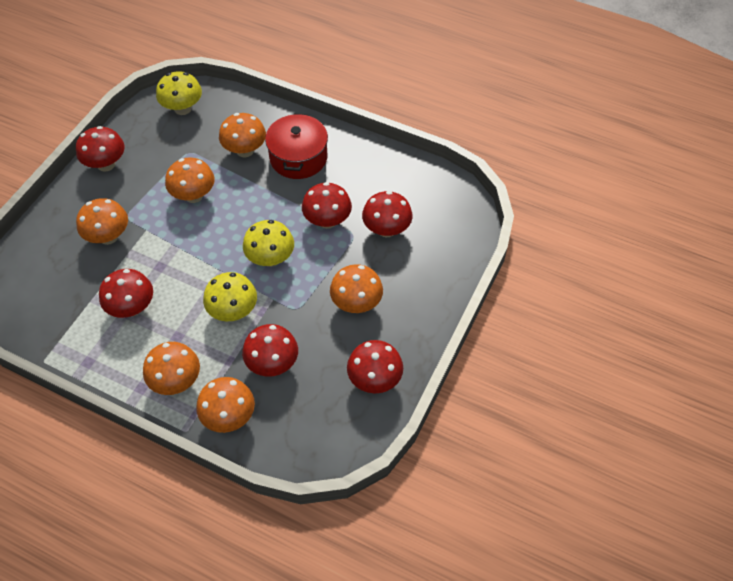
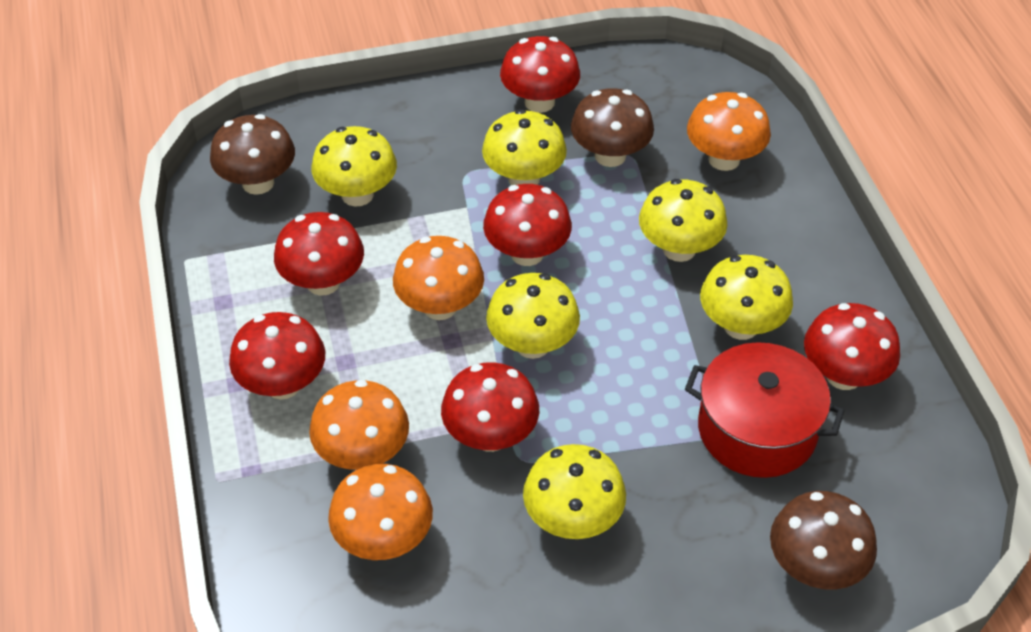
brown mushroom: 0 -> 3
orange mushroom: 6 -> 4
yellow mushroom: 3 -> 6

